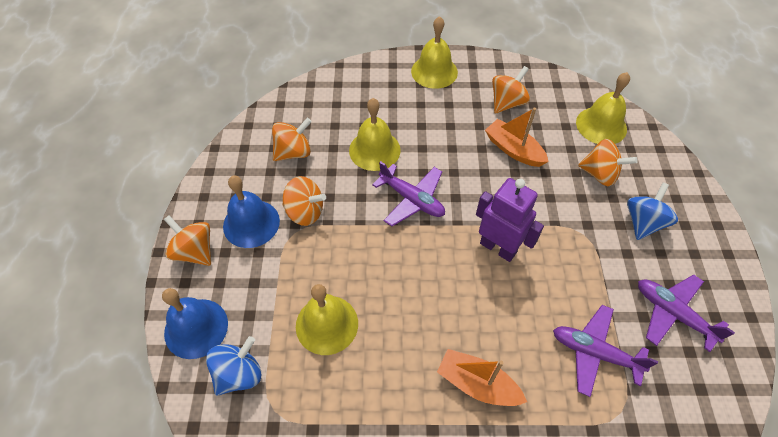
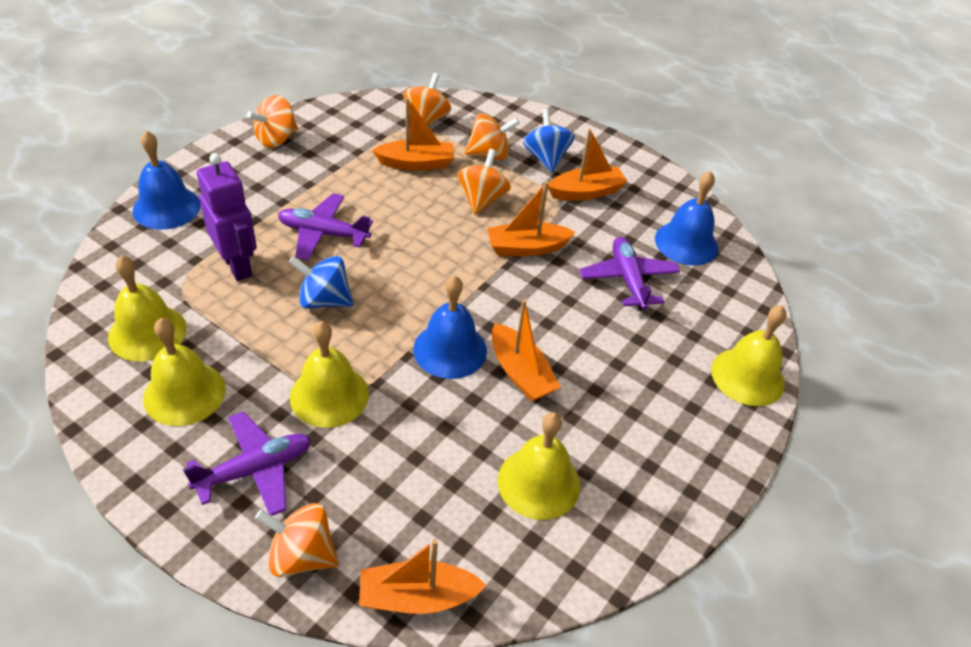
blue bell: 2 -> 3
orange boat: 2 -> 5
yellow bell: 4 -> 5

